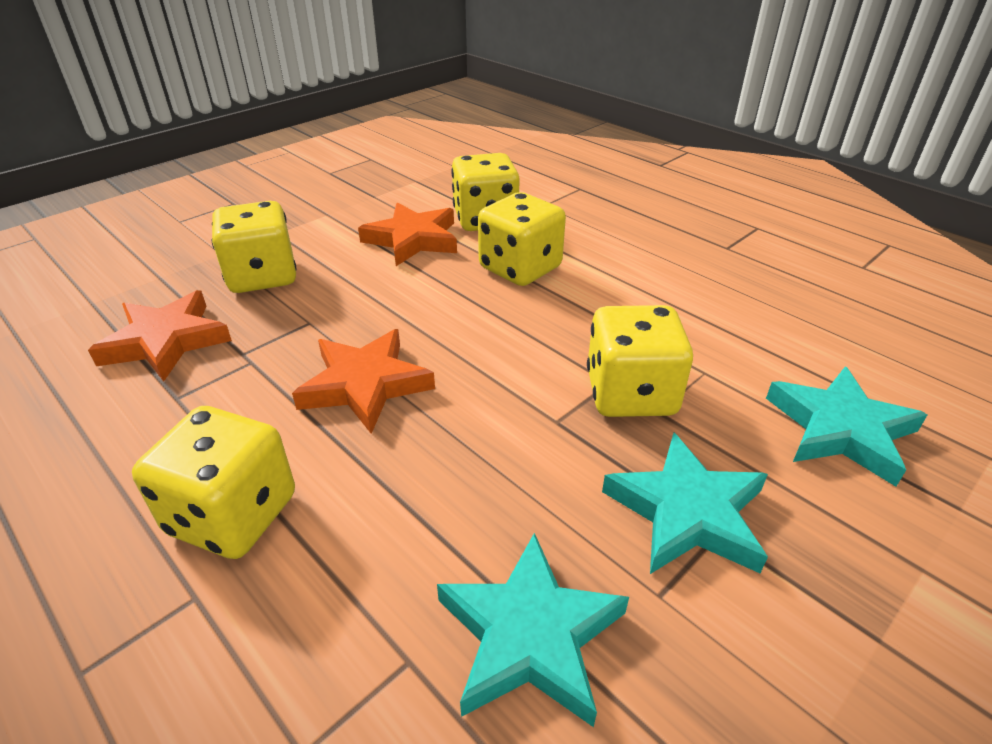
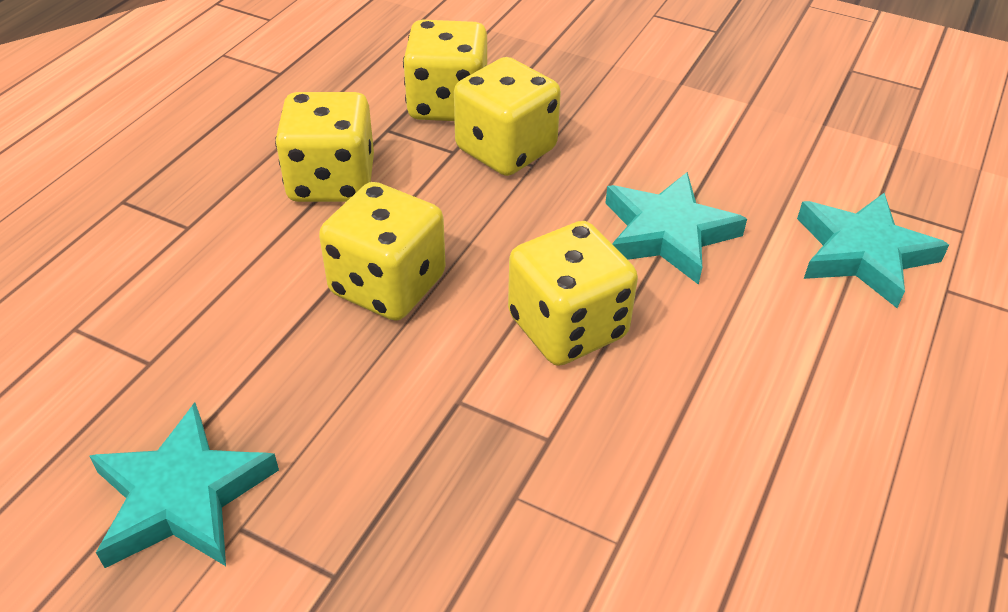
orange star: 3 -> 0

